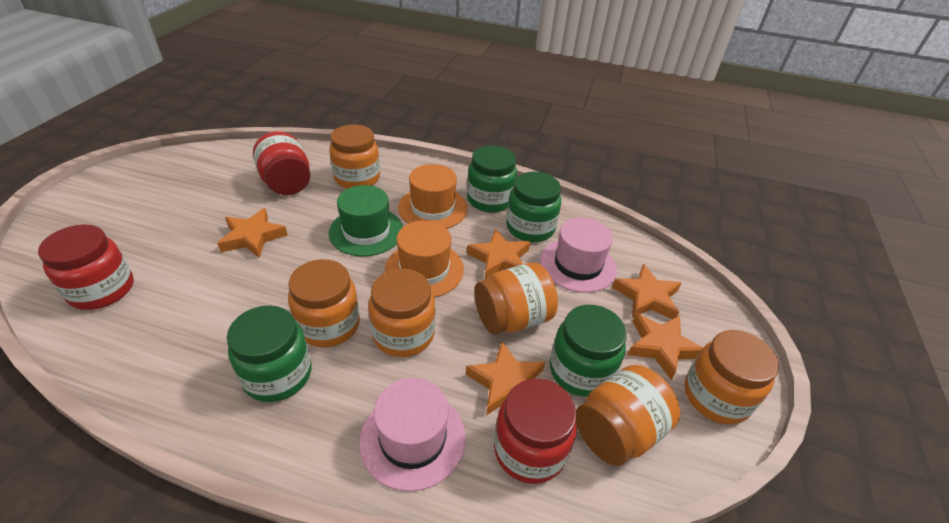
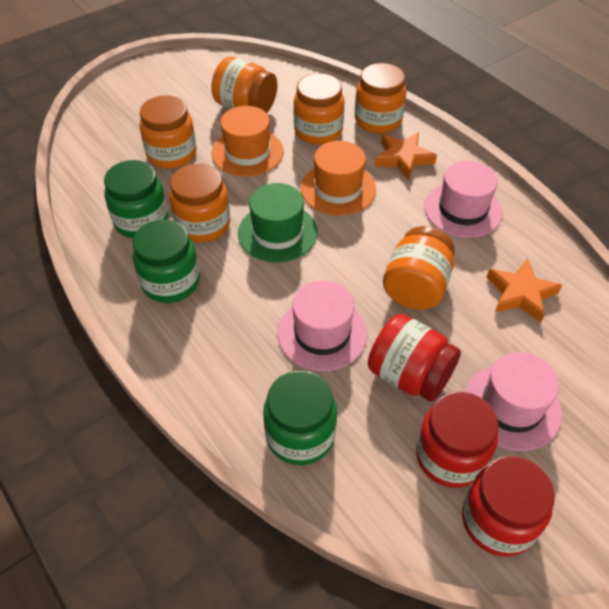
green jar: 4 -> 3
orange star: 5 -> 2
pink hat: 2 -> 3

